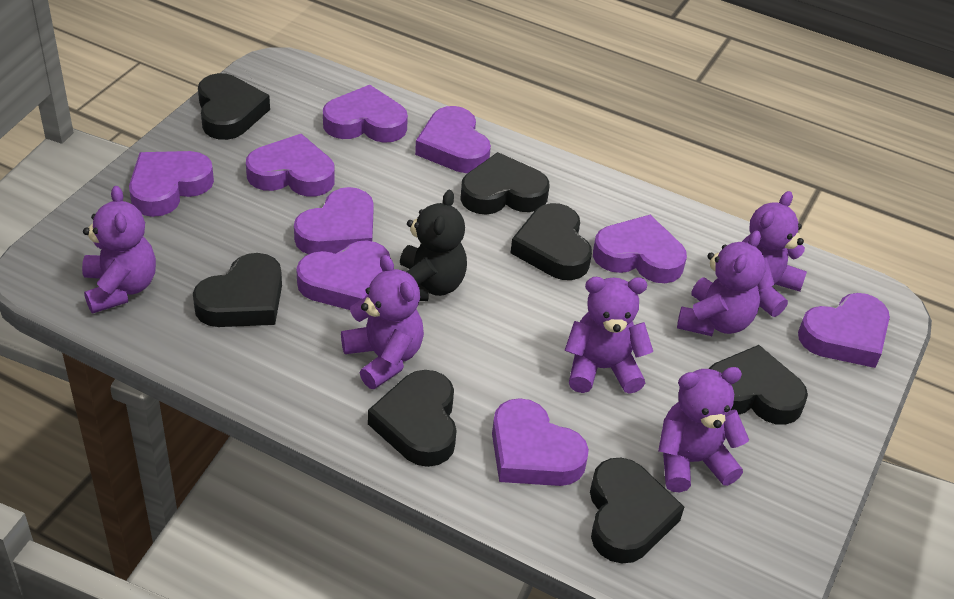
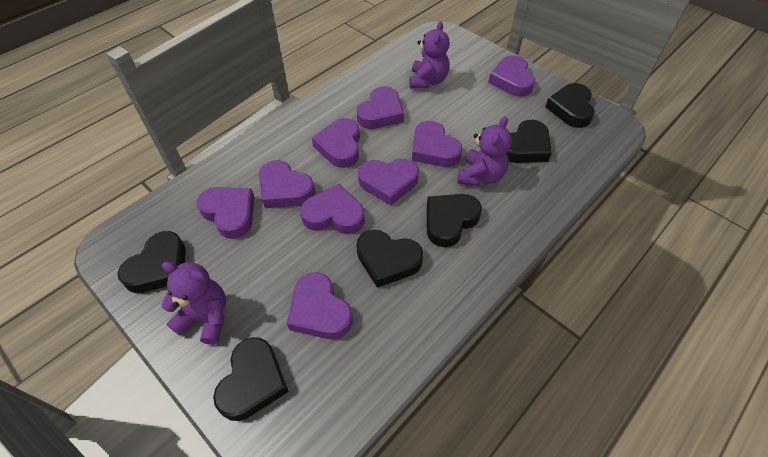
black heart: 7 -> 6
black teddy bear: 1 -> 0
purple teddy bear: 6 -> 3

